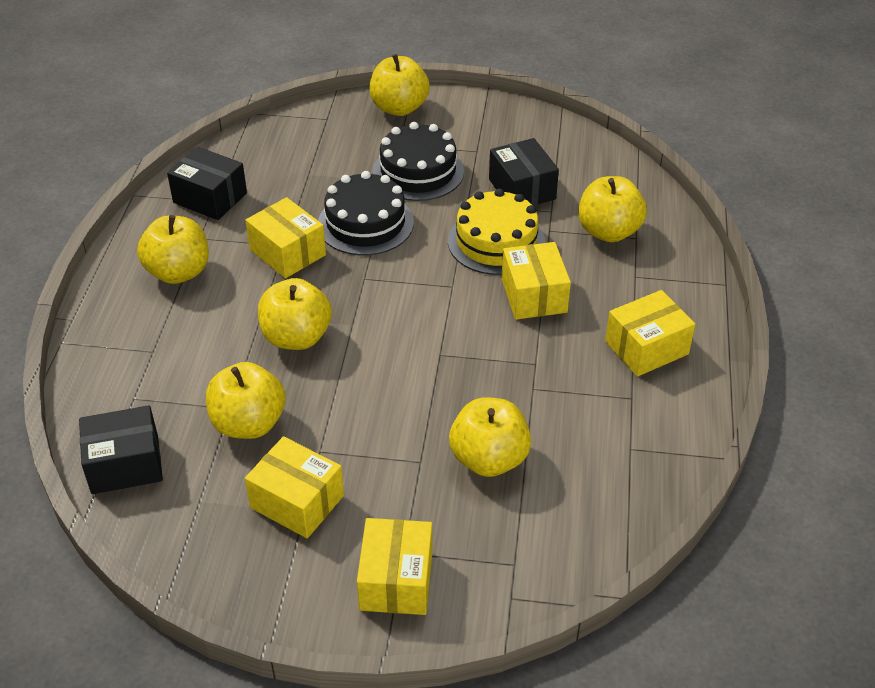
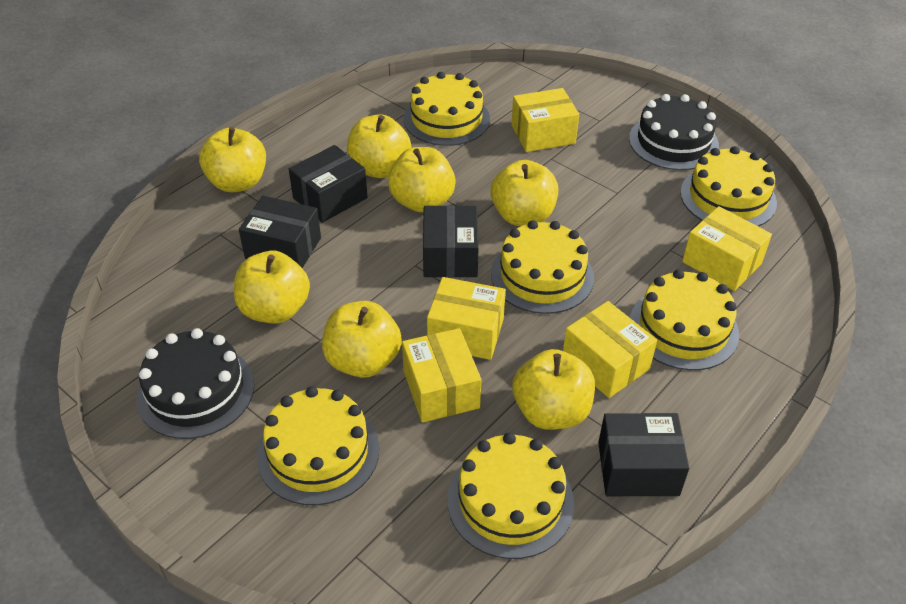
black box: 3 -> 4
yellow apple: 6 -> 7
yellow cake: 1 -> 6

